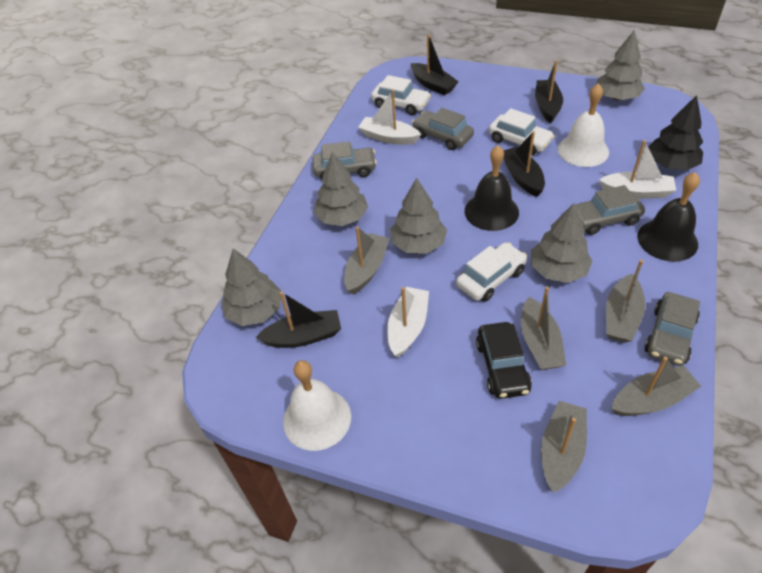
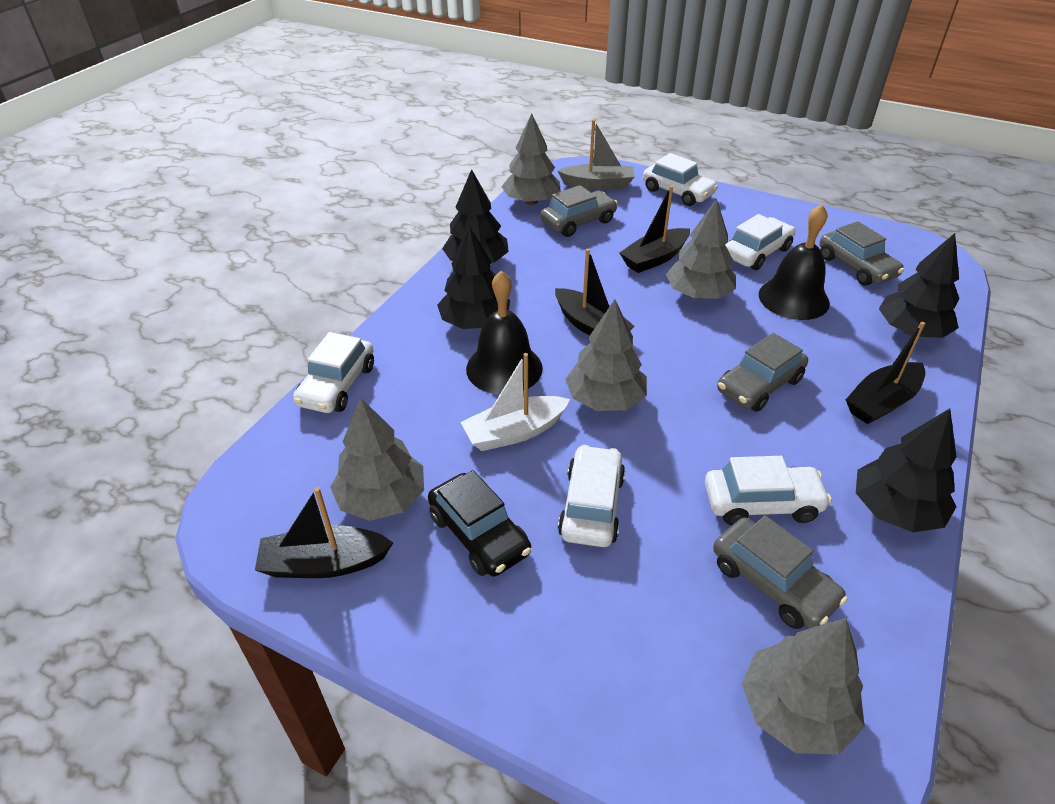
black tree: 1 -> 4
grey boat: 5 -> 1
white bell: 2 -> 0
white boat: 3 -> 1
white car: 3 -> 5

